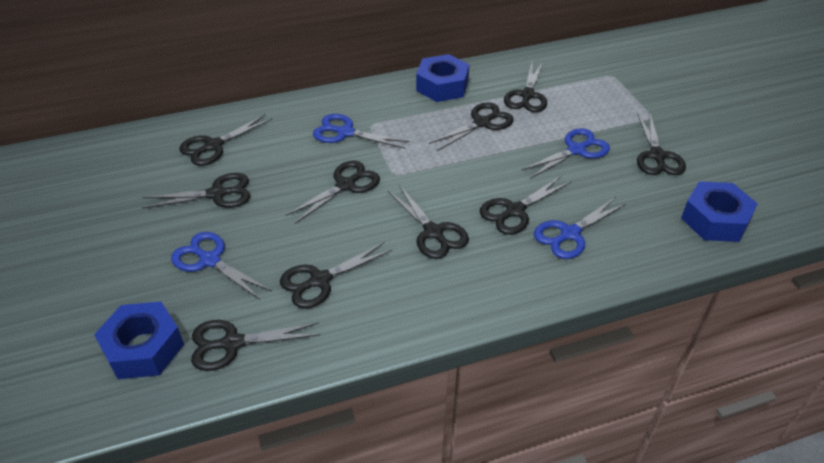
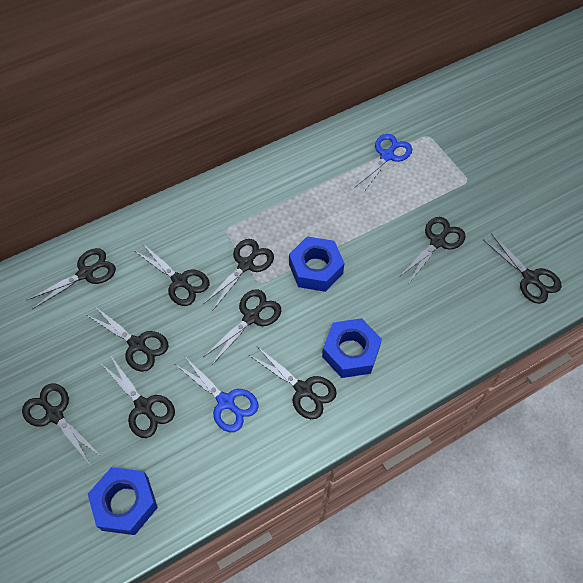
blue scissors: 4 -> 2

